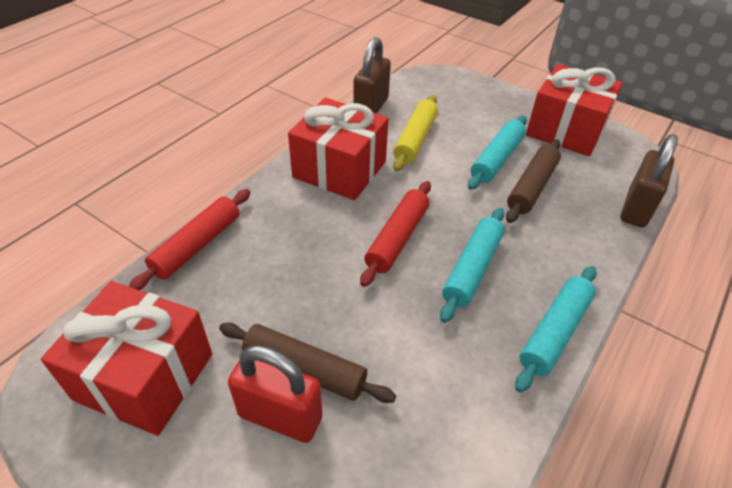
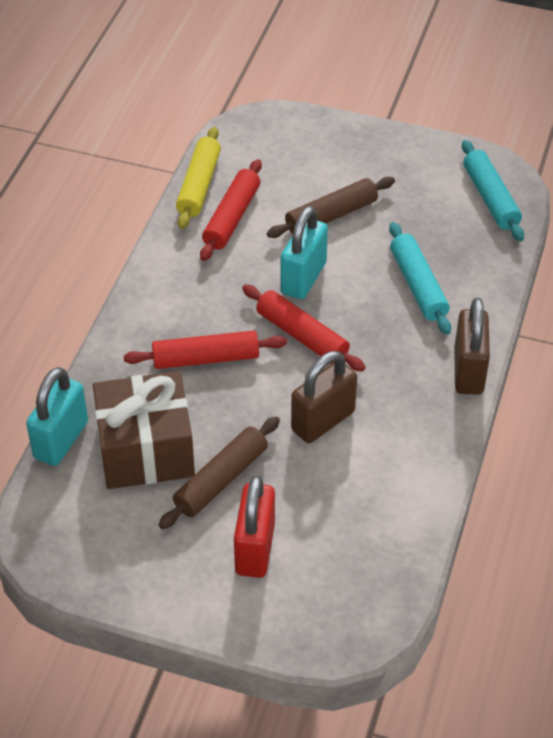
brown gift: 0 -> 1
red gift: 3 -> 0
red rolling pin: 2 -> 3
turquoise padlock: 0 -> 2
turquoise rolling pin: 3 -> 2

